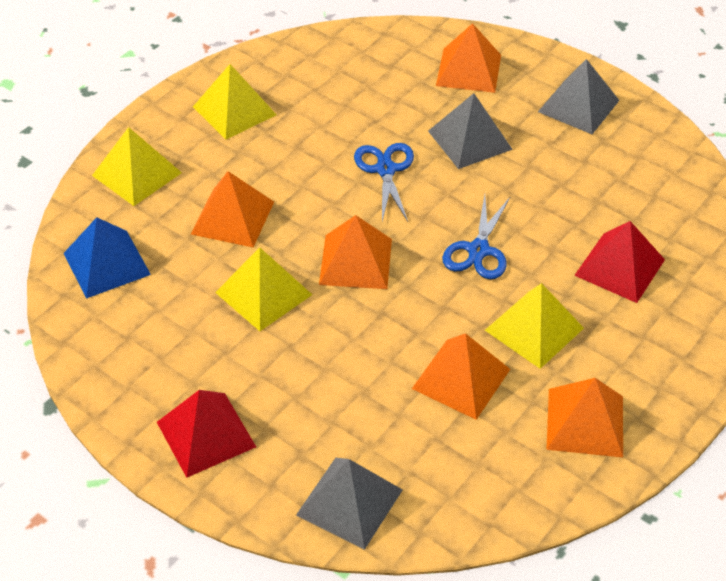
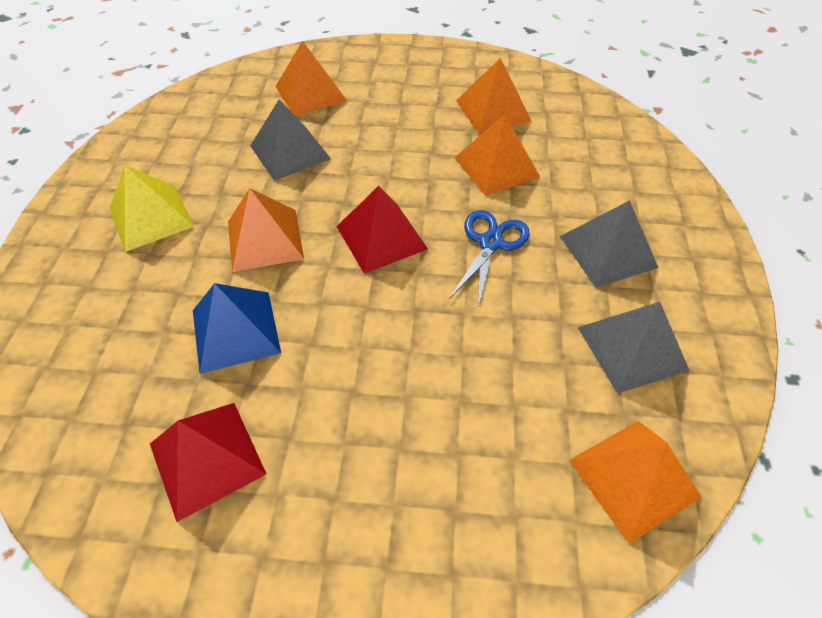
blue scissors: 2 -> 1
yellow pyramid: 4 -> 1

